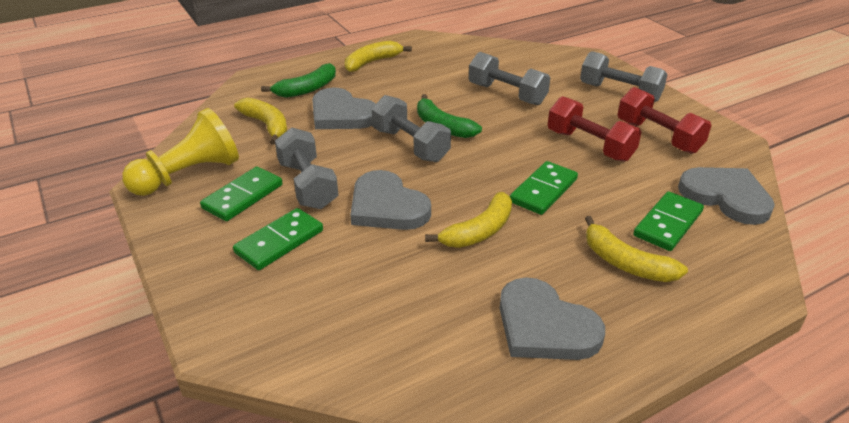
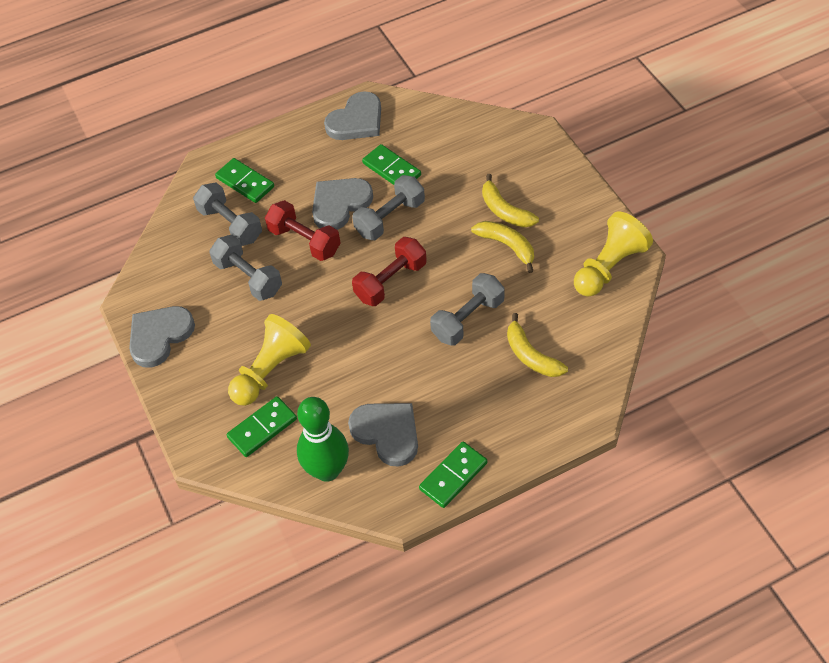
green banana: 2 -> 0
green bowling pin: 0 -> 1
yellow banana: 4 -> 3
yellow pawn: 1 -> 2

